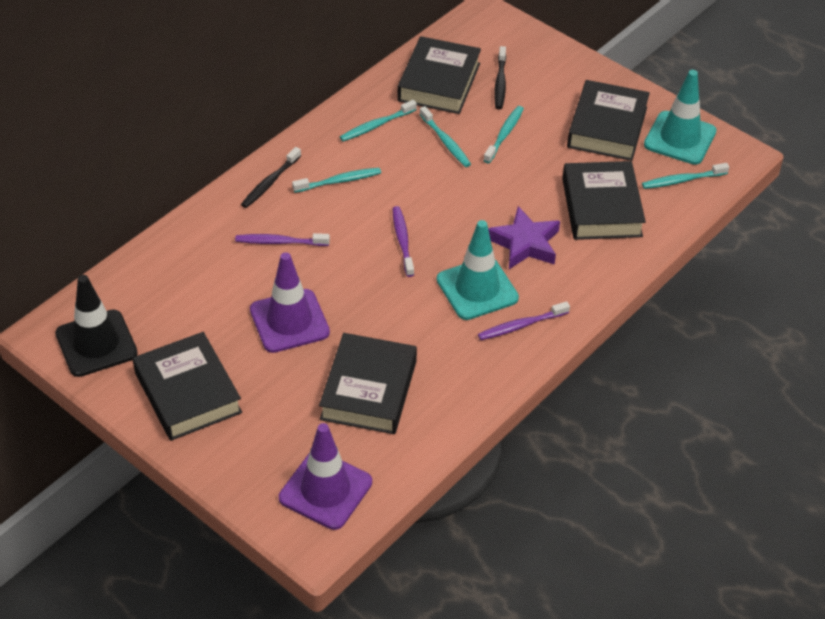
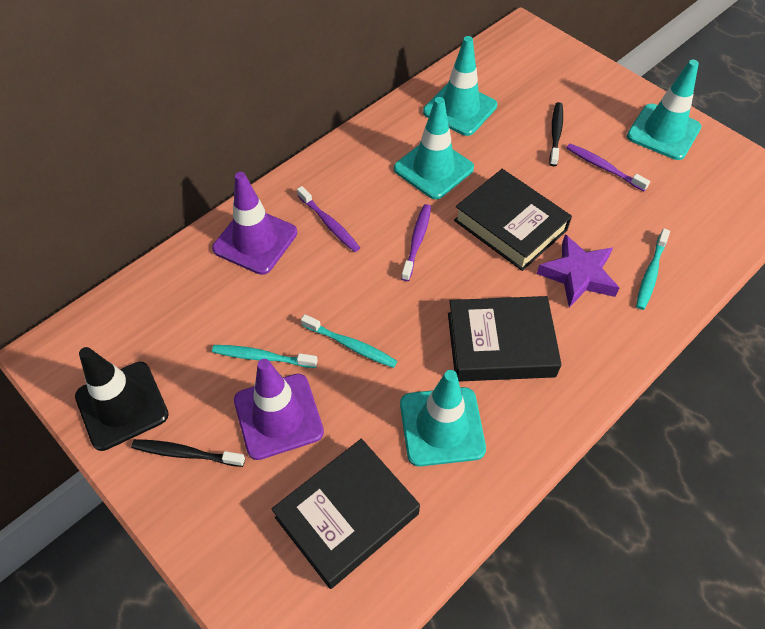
black book: 5 -> 3
turquoise toothbrush: 5 -> 3
turquoise traffic cone: 2 -> 4

